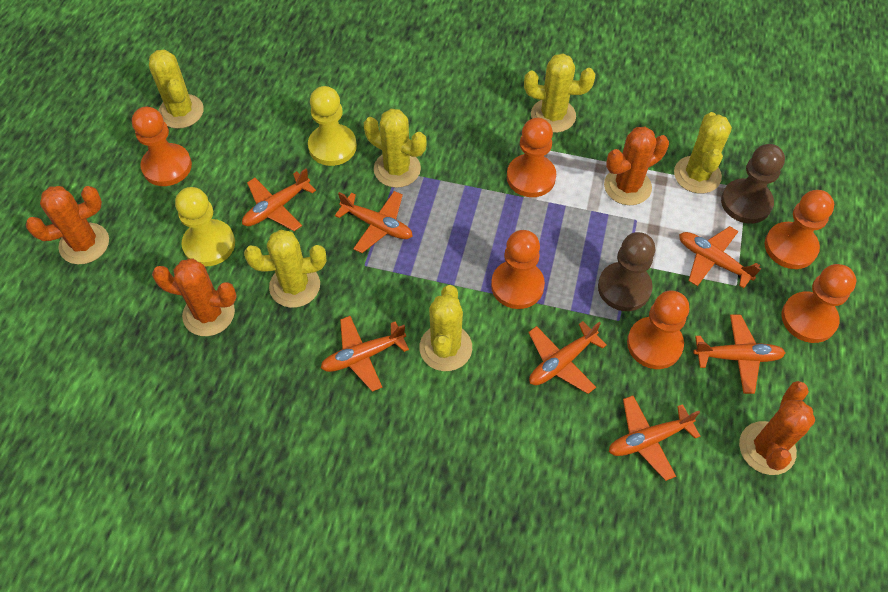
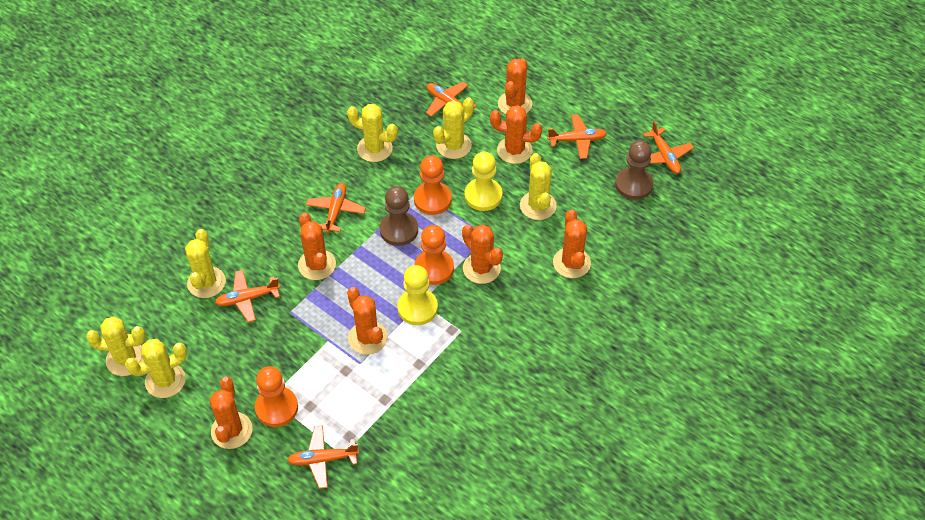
orange cactus: 4 -> 7
orange pawn: 6 -> 3
orange plane: 7 -> 6

